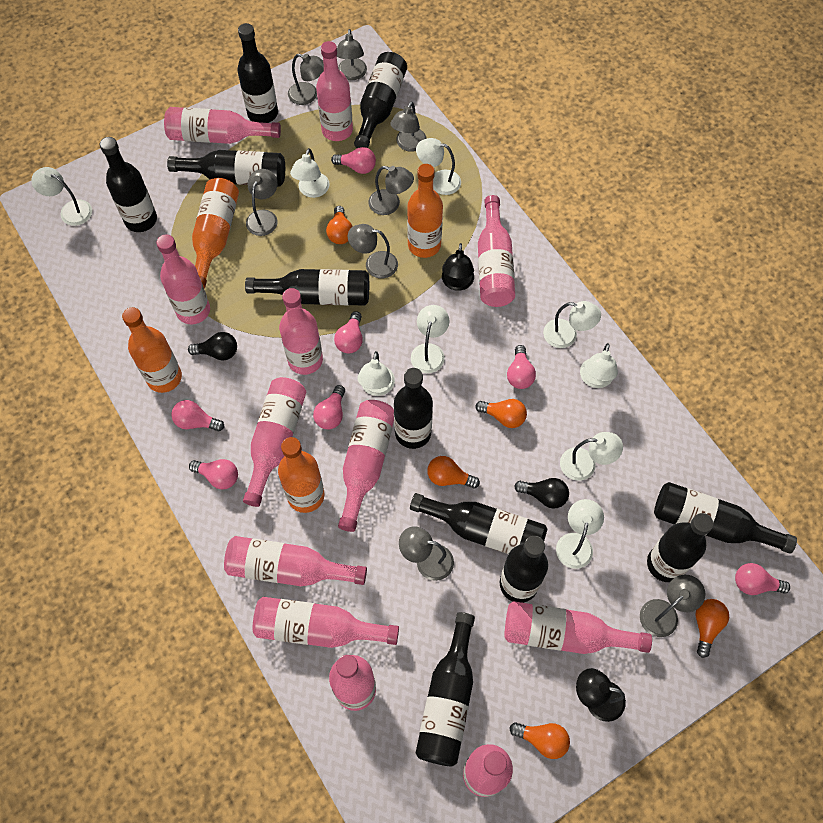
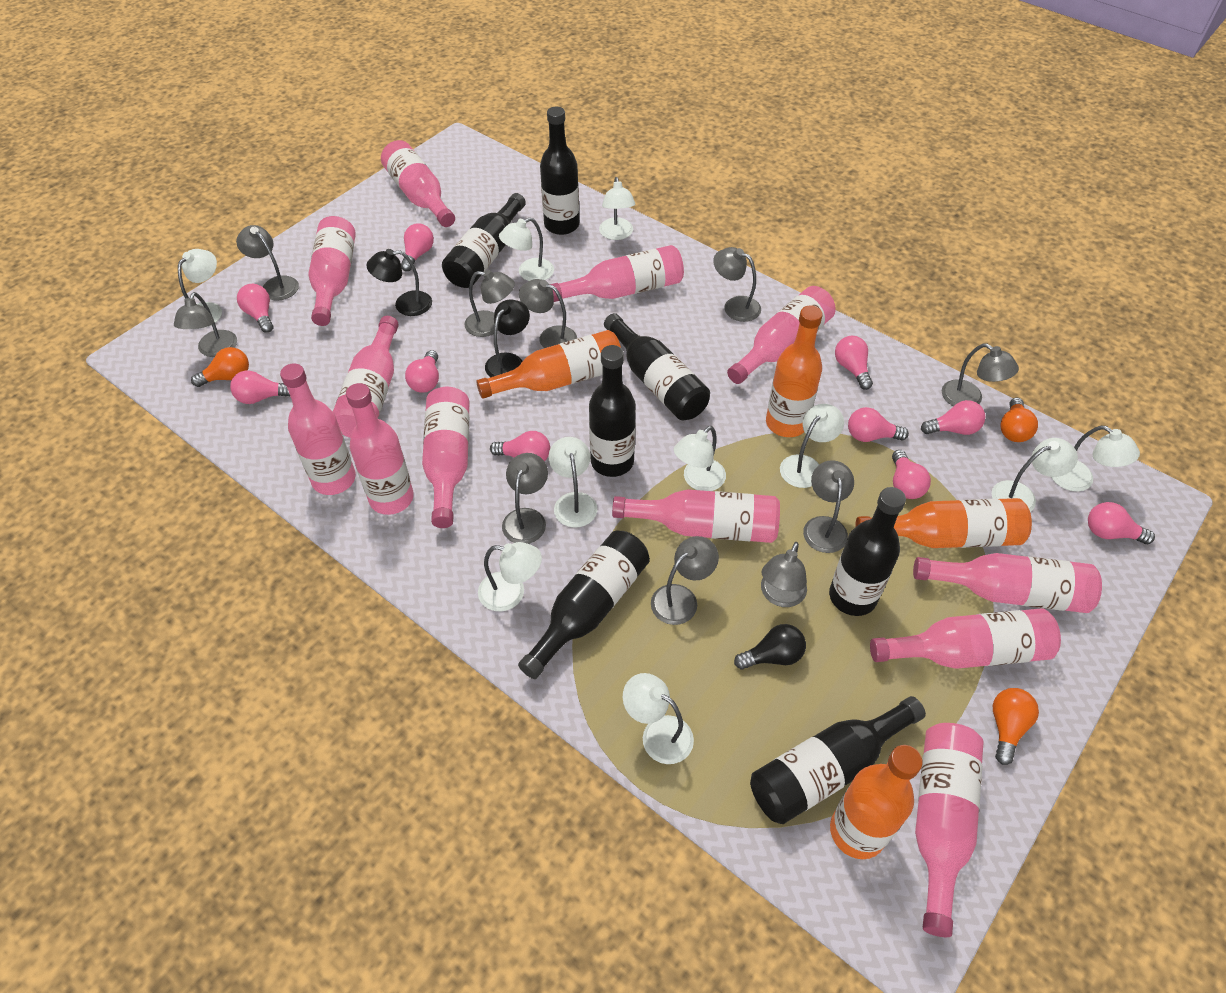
black bottle: 11 -> 7
black light bulb: 2 -> 1
grey lamp: 8 -> 10
orange light bulb: 5 -> 3
pink light bulb: 7 -> 10
white lamp: 9 -> 10

